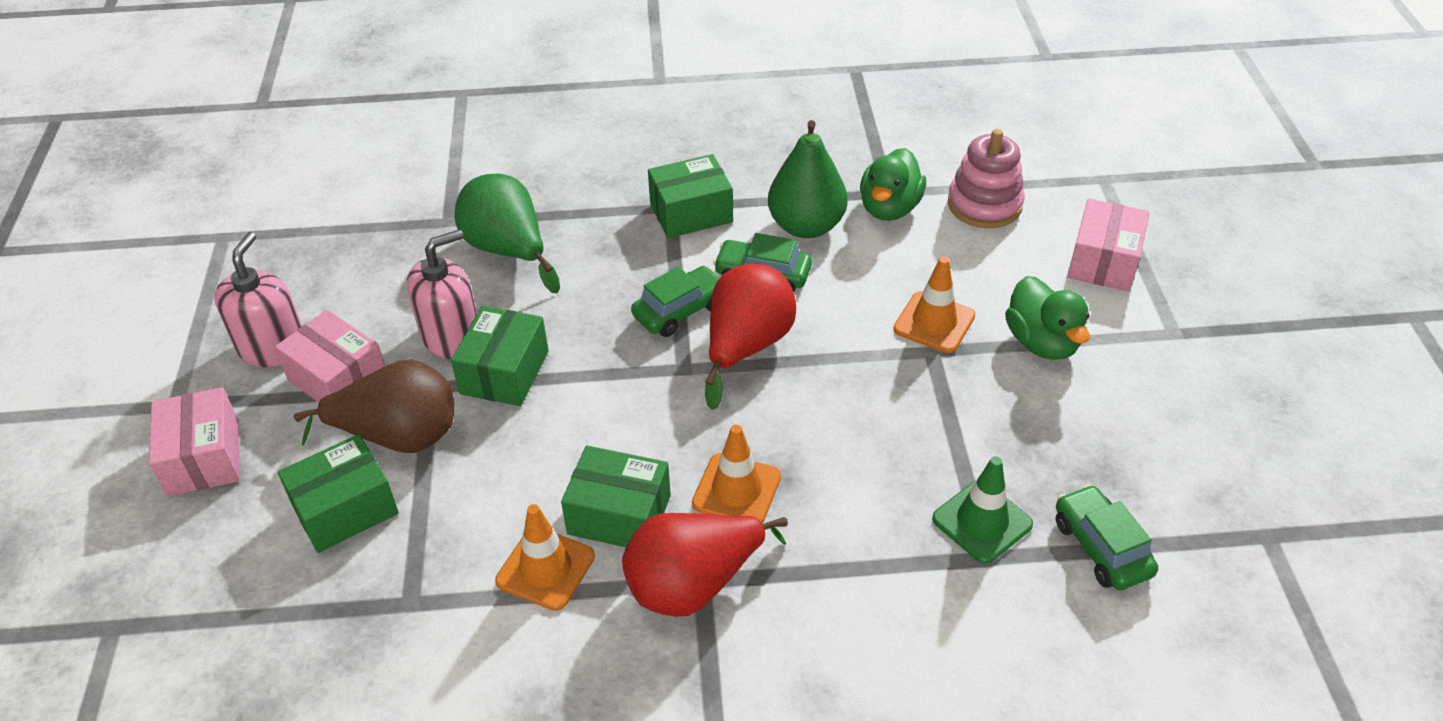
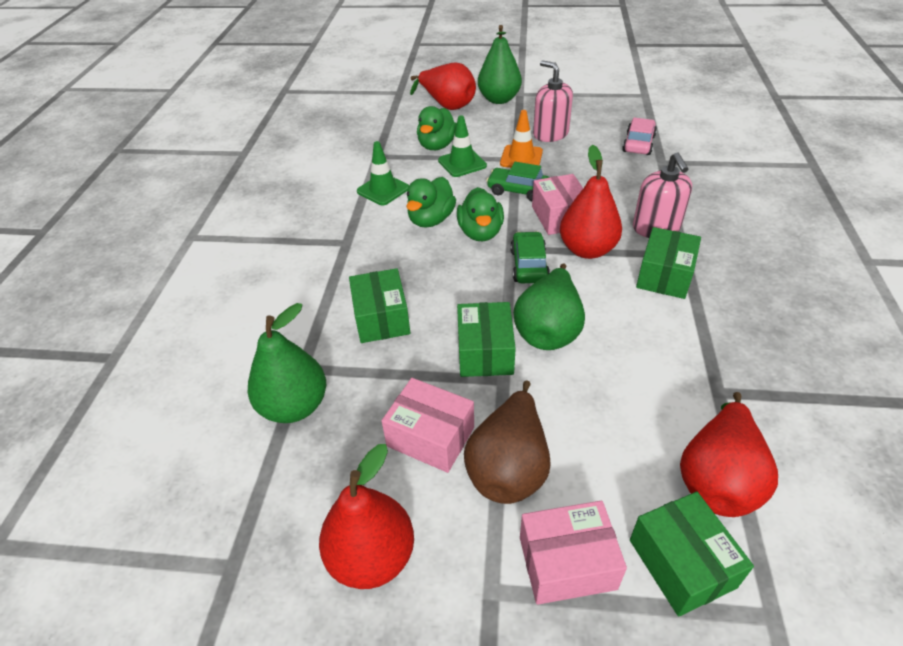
green car: 3 -> 2
green duck: 2 -> 3
green pear: 2 -> 3
green traffic cone: 1 -> 2
orange traffic cone: 3 -> 1
pink car: 0 -> 1
pink stacking toy: 1 -> 0
red pear: 2 -> 4

